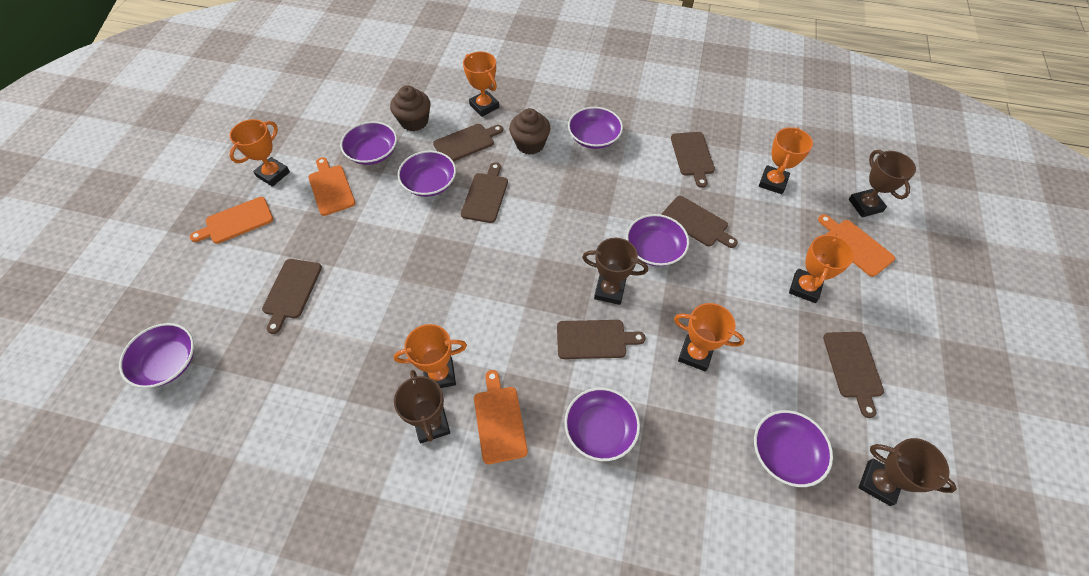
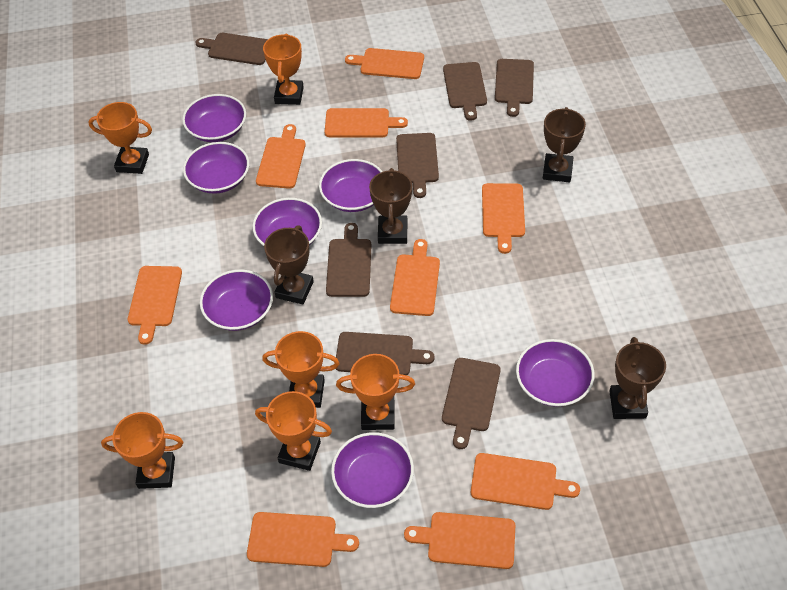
brown cupcake: 2 -> 0
orange cutting board: 4 -> 9

